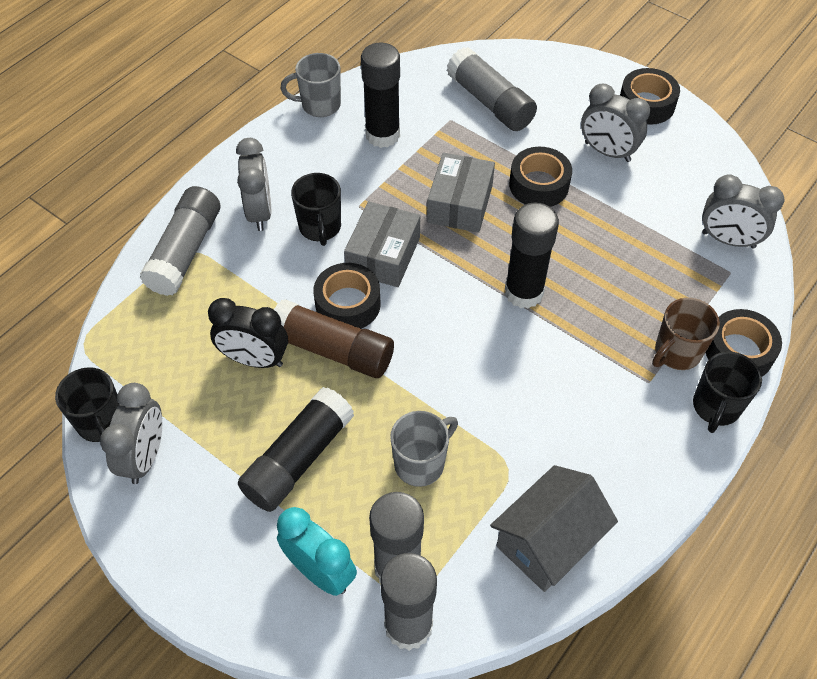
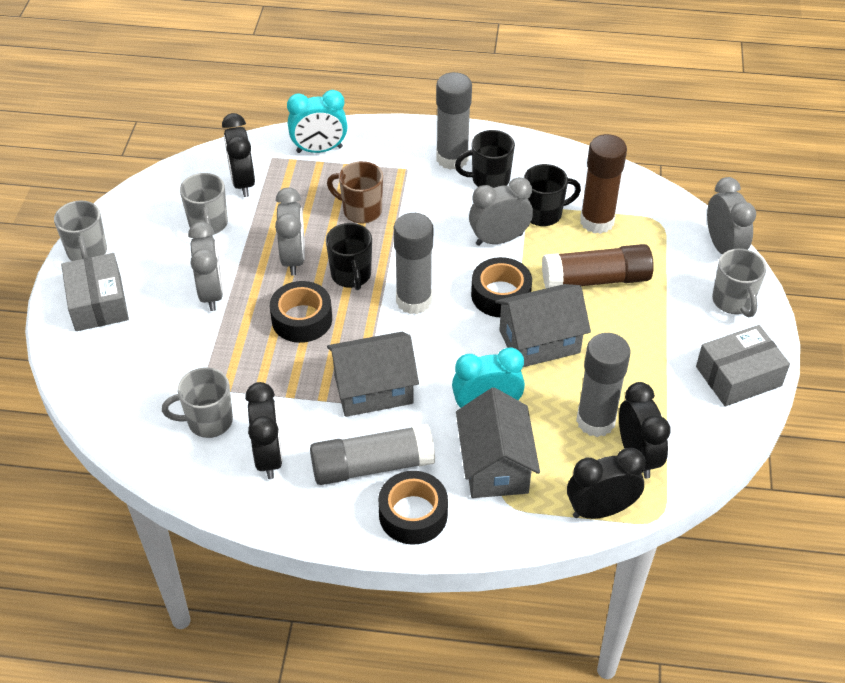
black clock: 1 -> 4
black glue stick: 3 -> 0
black tape: 4 -> 3
brown glue stick: 1 -> 2
grey house: 1 -> 3
grey mug: 2 -> 4
turquoise clock: 1 -> 2

